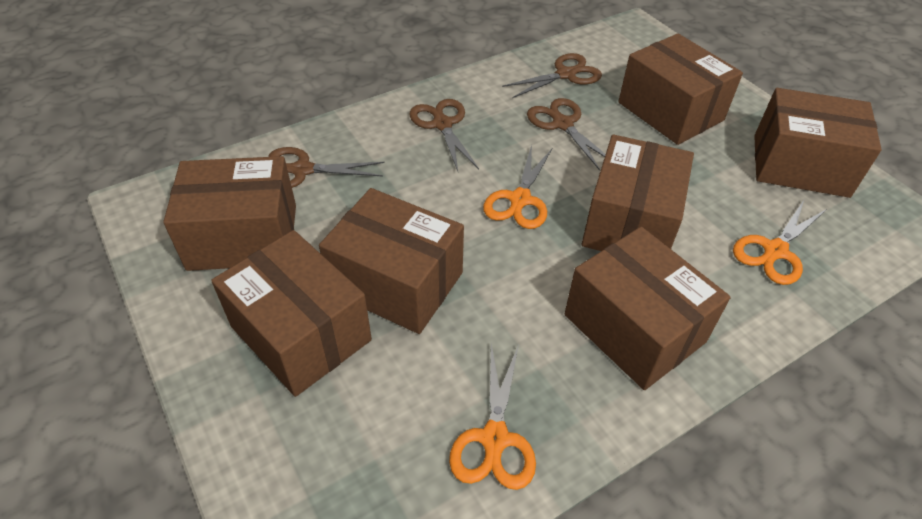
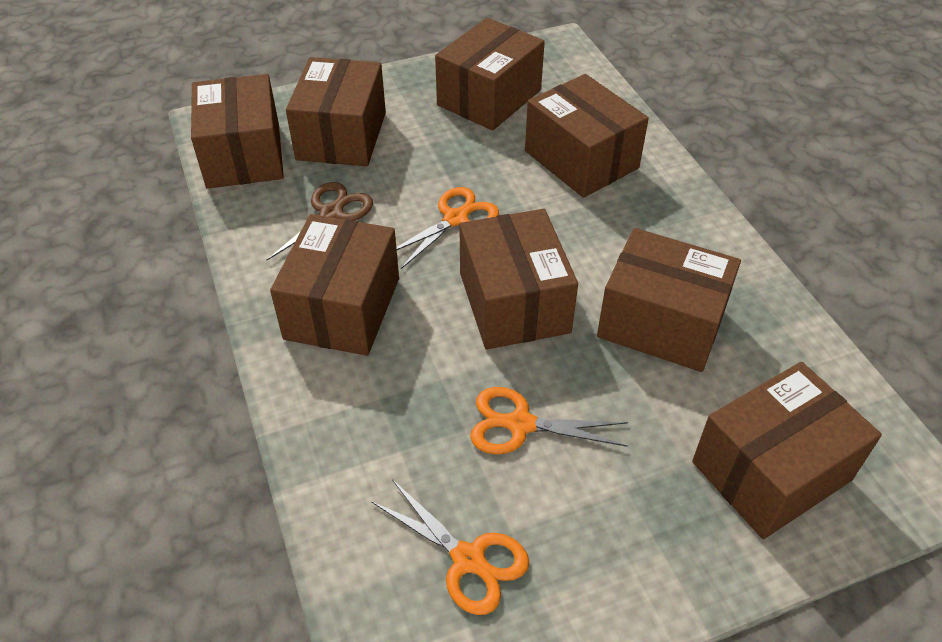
brown box: 7 -> 8
brown scissors: 4 -> 1

